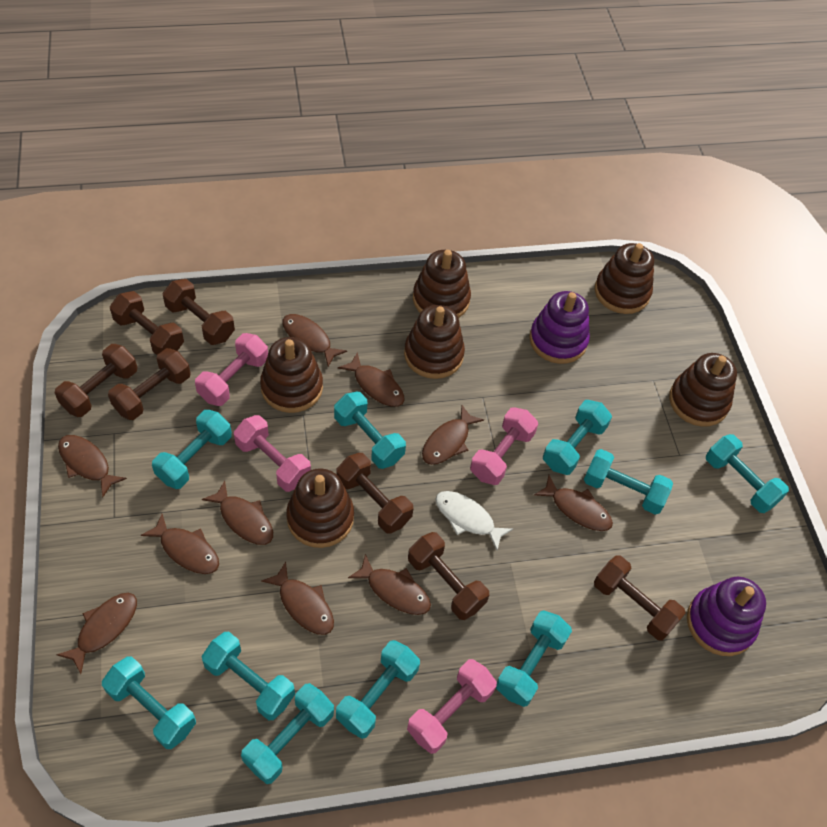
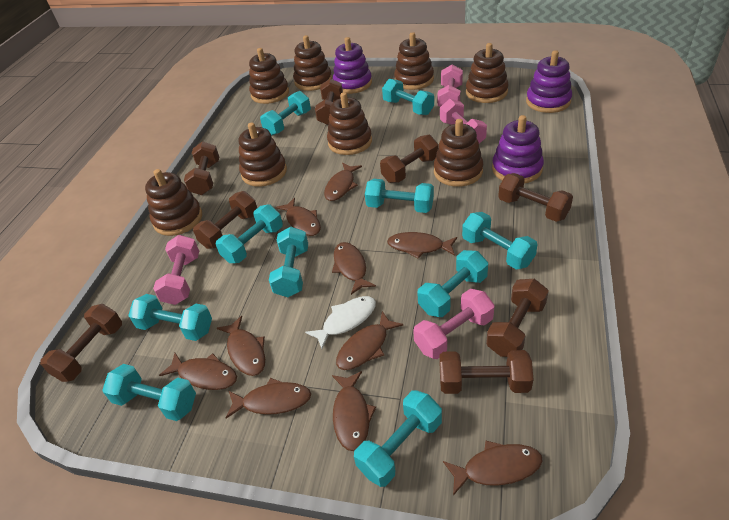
brown dumbbell: 7 -> 8
brown stacking toy: 6 -> 8
purple stacking toy: 2 -> 3

